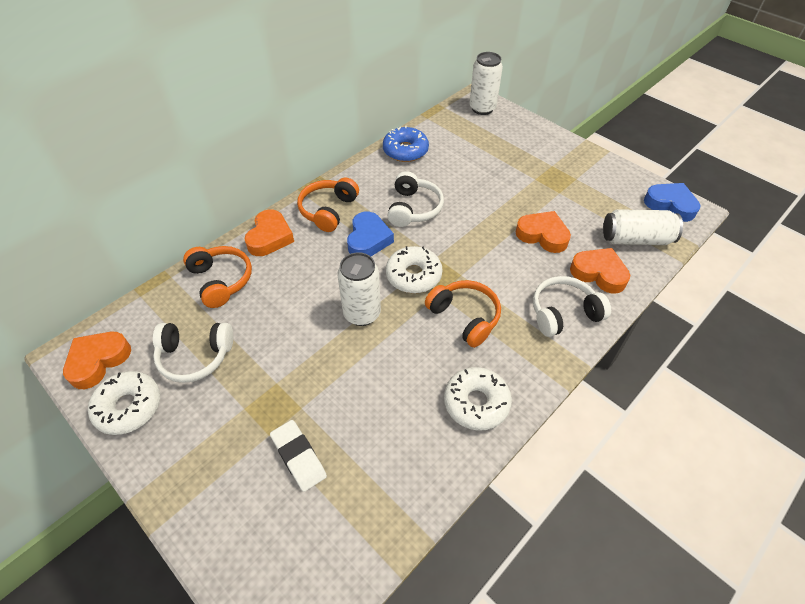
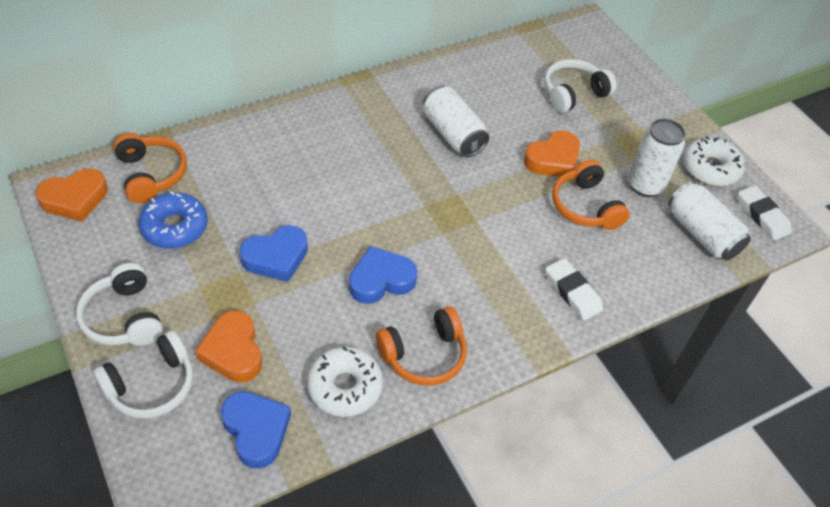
blue heart: 2 -> 3
orange heart: 4 -> 3
white donut: 3 -> 2
white eraser: 1 -> 2

